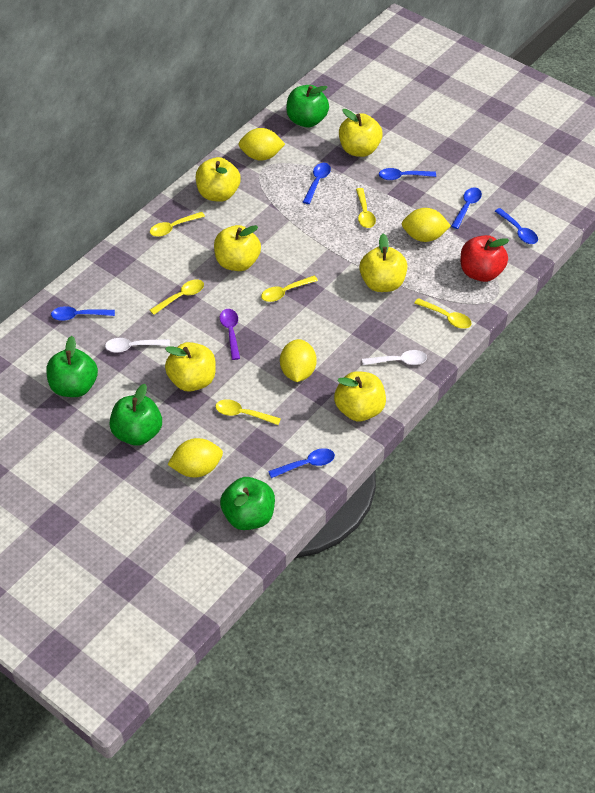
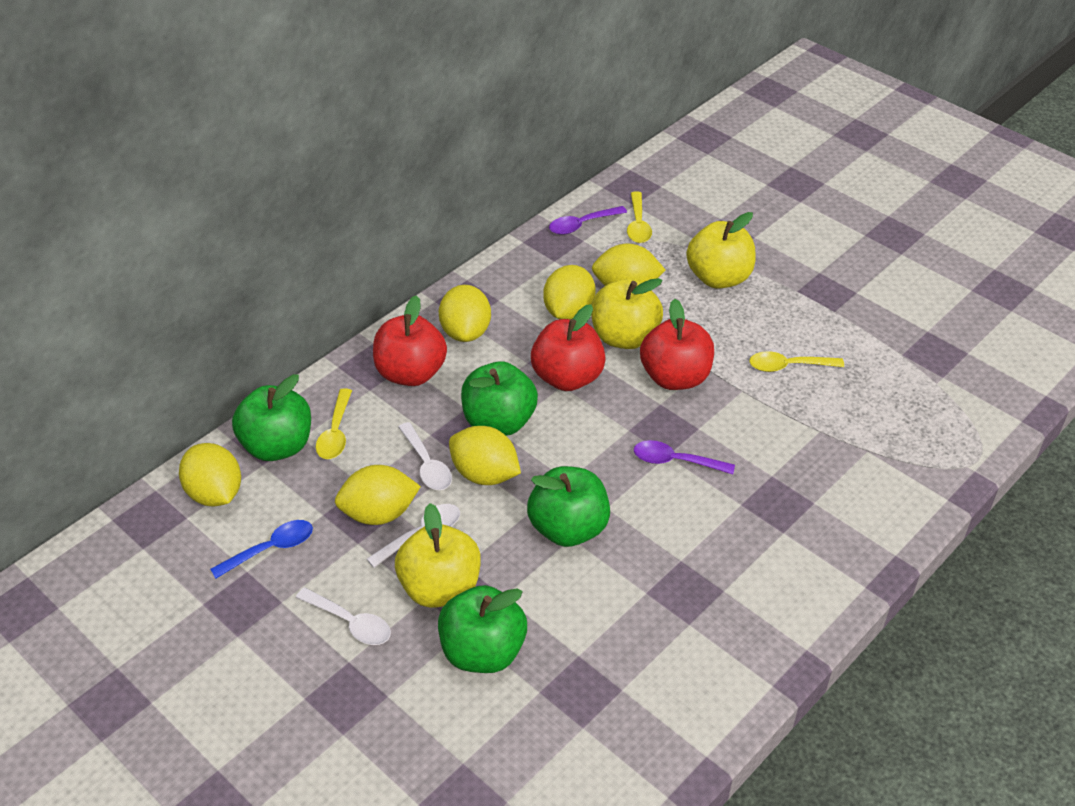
blue spoon: 6 -> 1
purple spoon: 1 -> 2
red apple: 1 -> 3
white spoon: 2 -> 3
yellow apple: 6 -> 3
yellow lemon: 4 -> 6
yellow spoon: 6 -> 3

